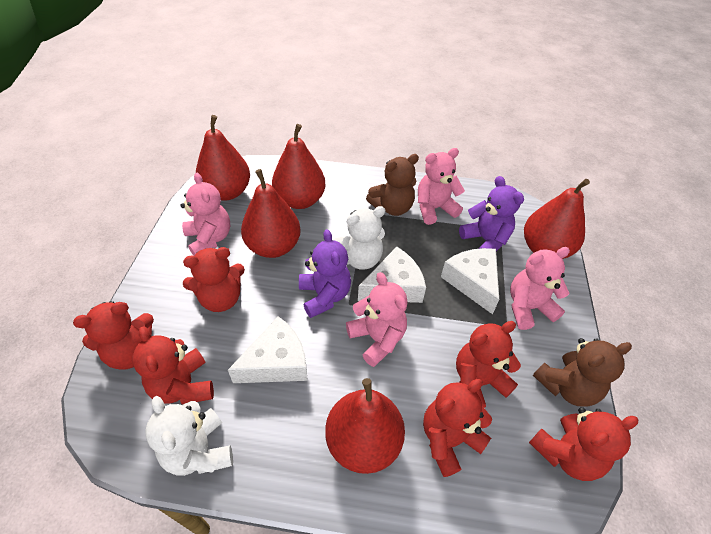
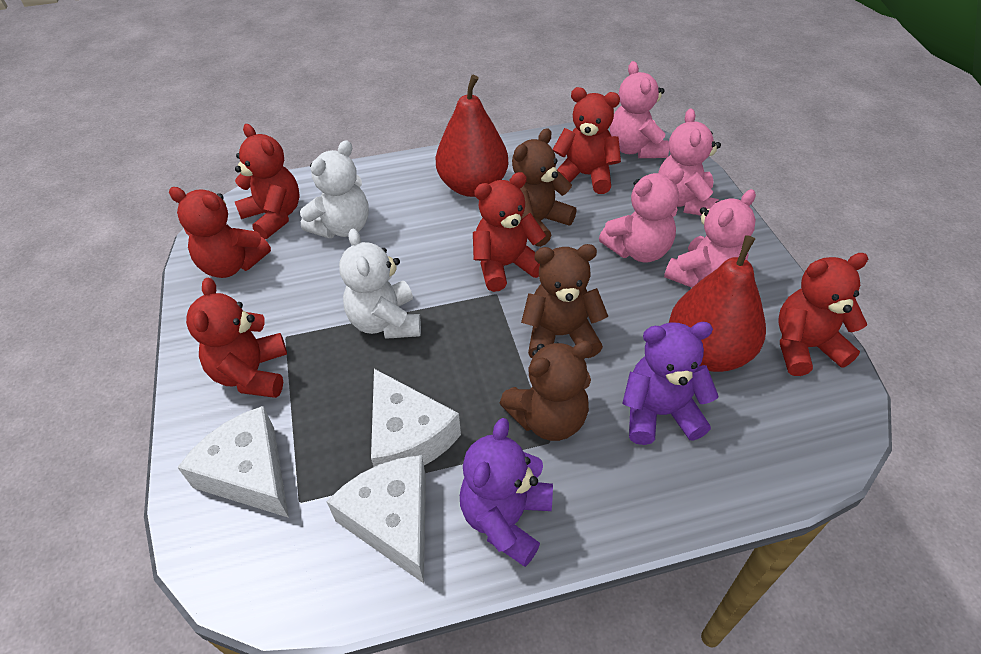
brown teddy bear: 2 -> 3
red pear: 5 -> 2

